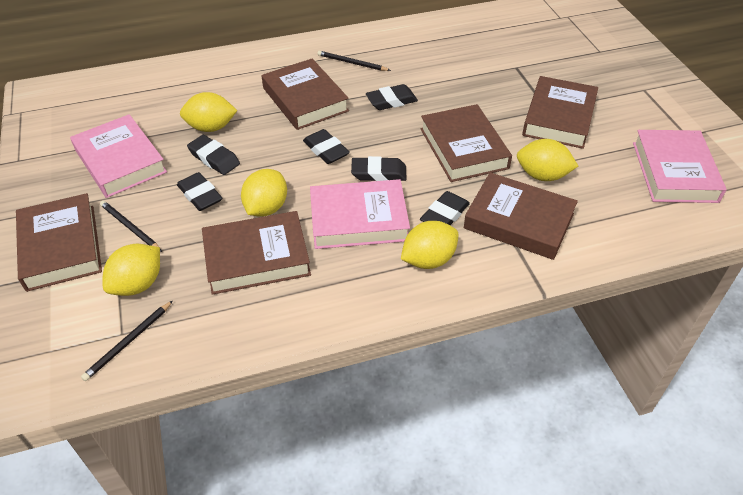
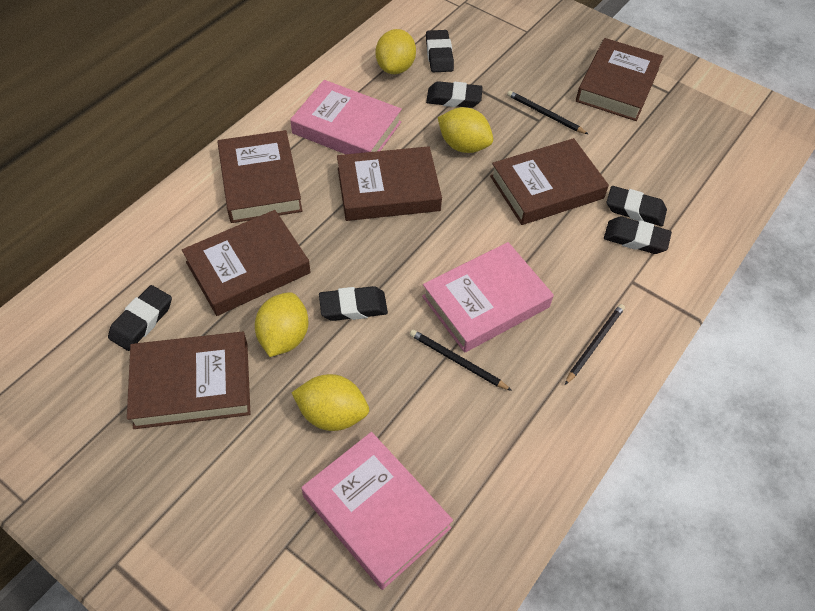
yellow lemon: 5 -> 4

